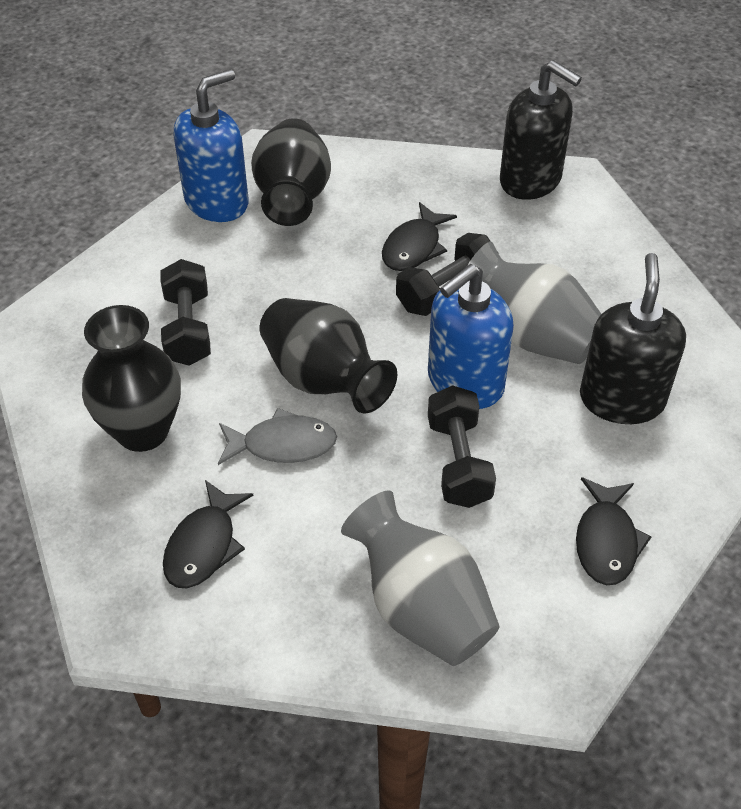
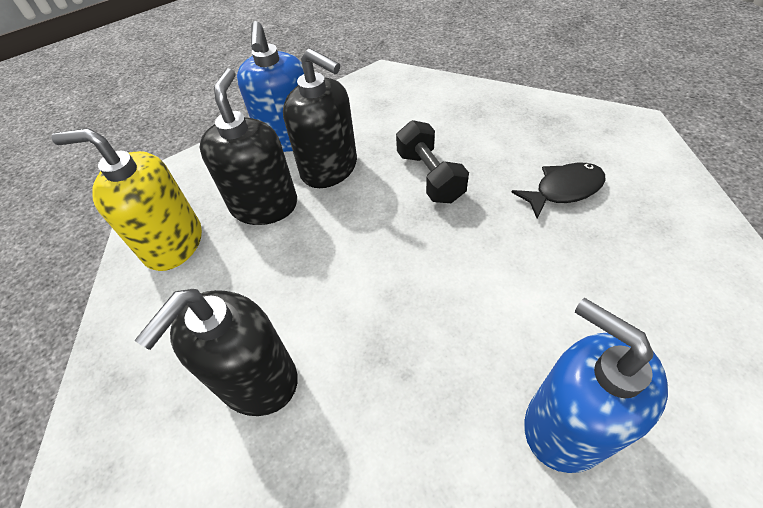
black dumbbell: 3 -> 1
black fish: 3 -> 1
black soap dispenser: 2 -> 3
black vase: 3 -> 0
grey fish: 1 -> 0
grey vase: 2 -> 0
yellow soap dispenser: 0 -> 1

